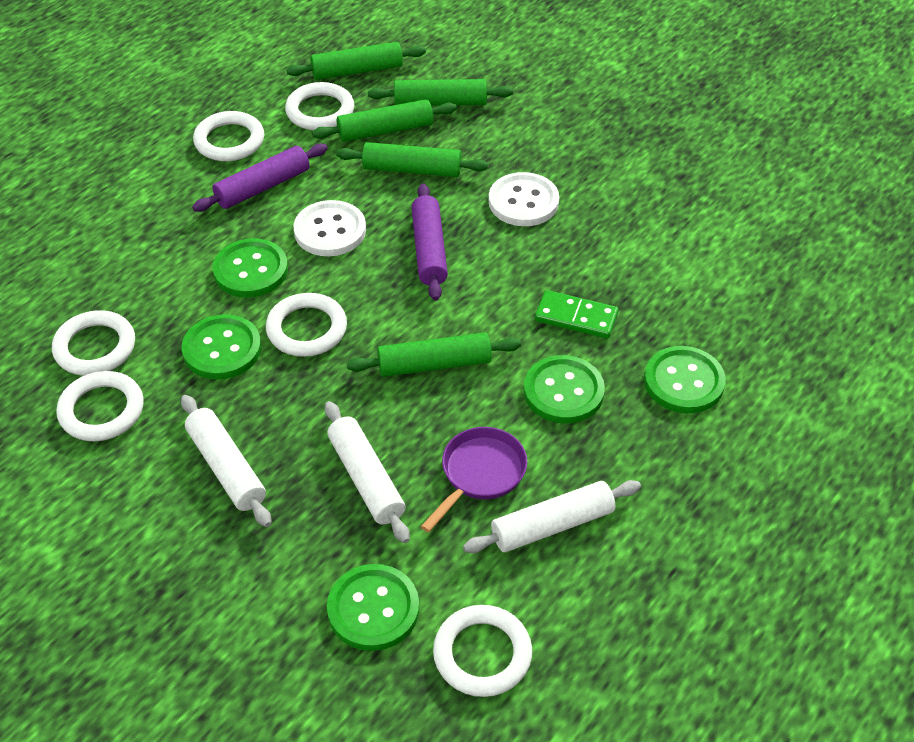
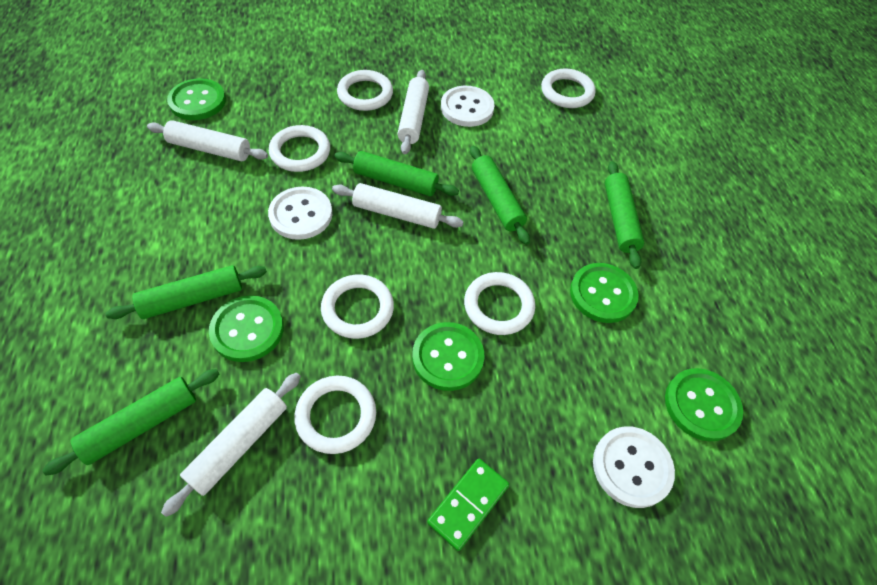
purple pan: 1 -> 0
purple rolling pin: 2 -> 0
white button: 2 -> 3
white rolling pin: 3 -> 4

